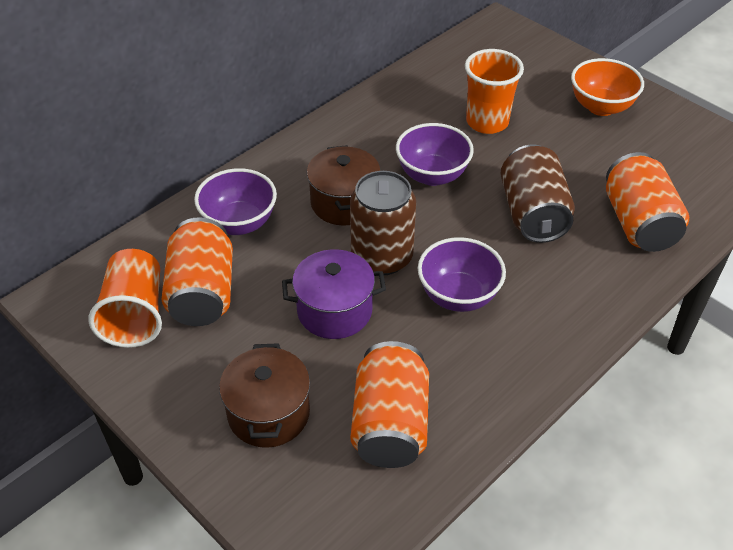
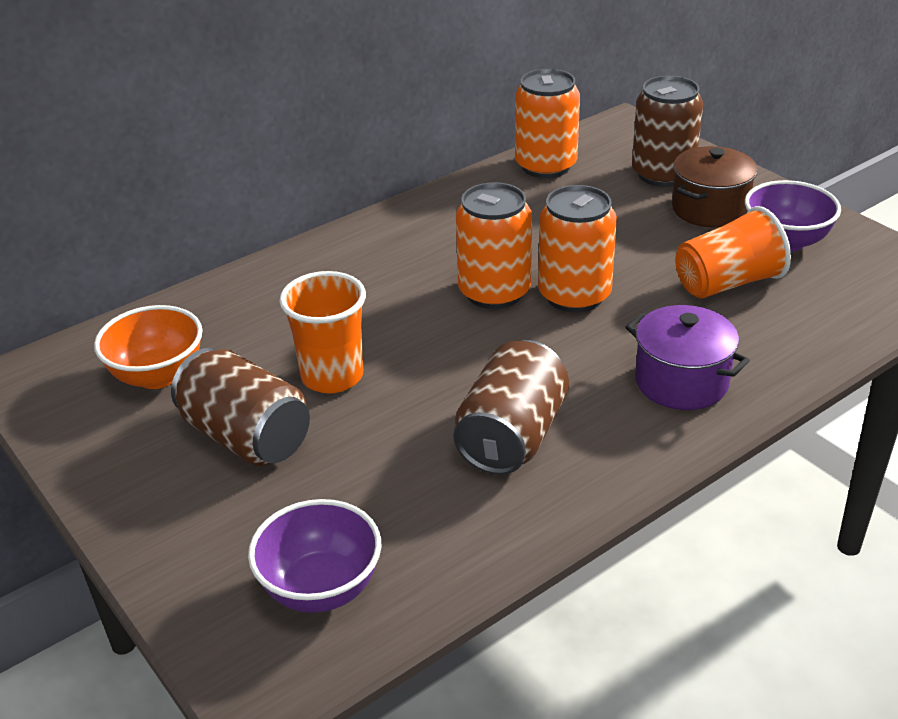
brown can: 2 -> 3
brown pot: 2 -> 1
purple bowl: 3 -> 2

